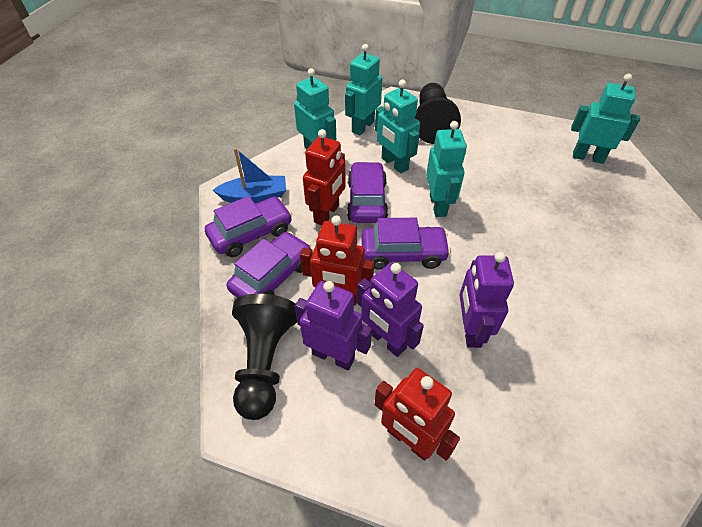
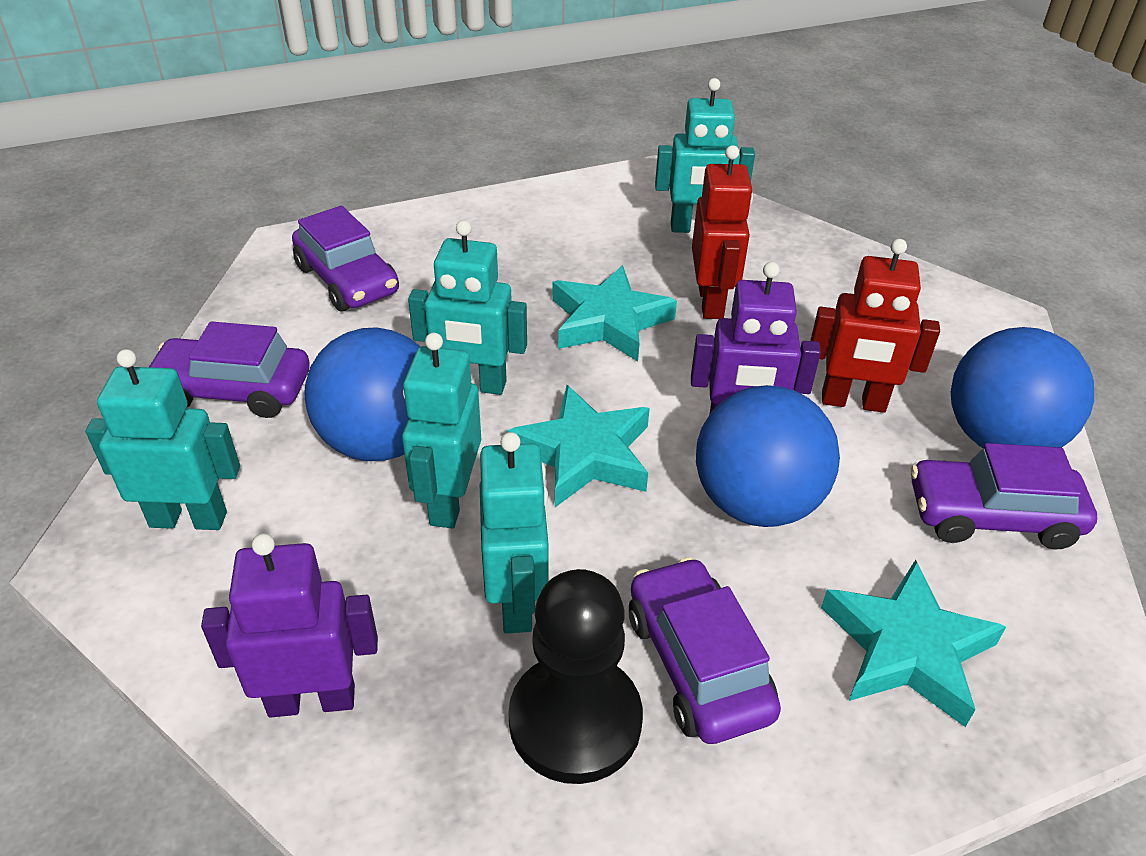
black pawn: 2 -> 1
blue ball: 0 -> 3
blue boat: 1 -> 0
purple robot: 3 -> 2
red robot: 3 -> 2
turquoise star: 0 -> 3

